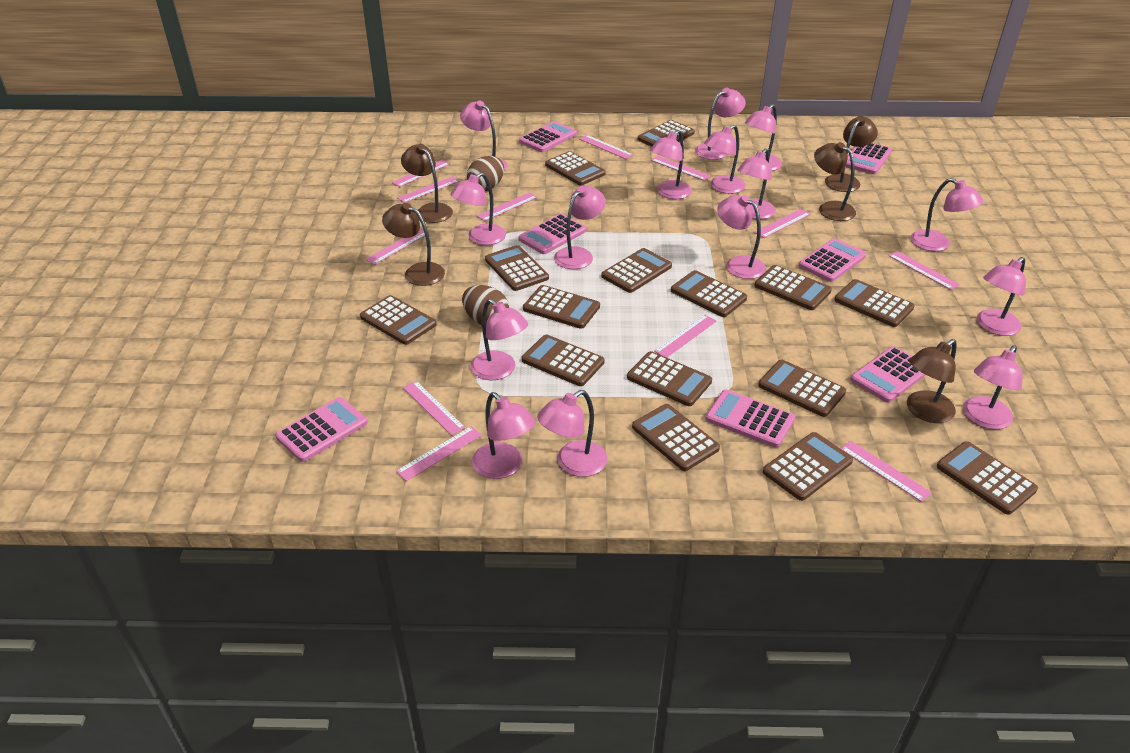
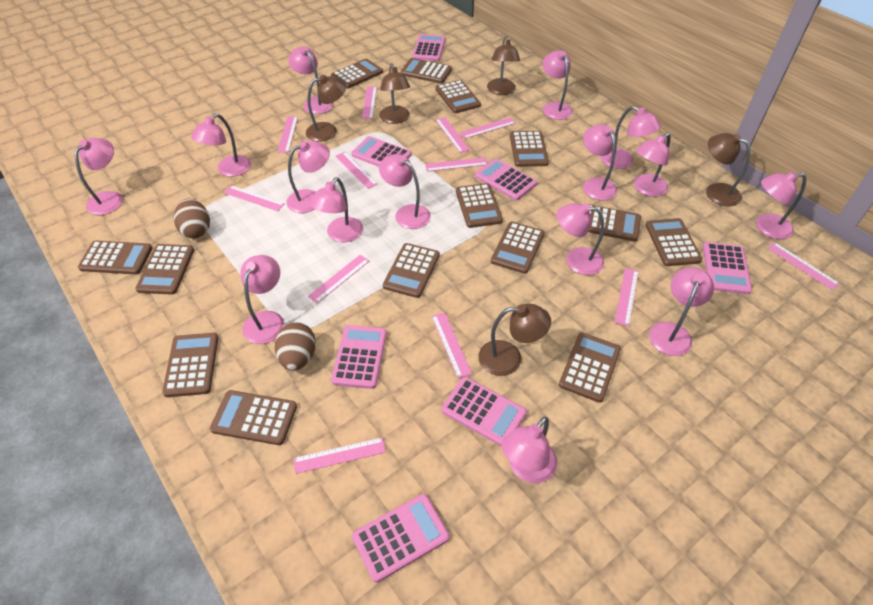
brown calculator: 15 -> 14

